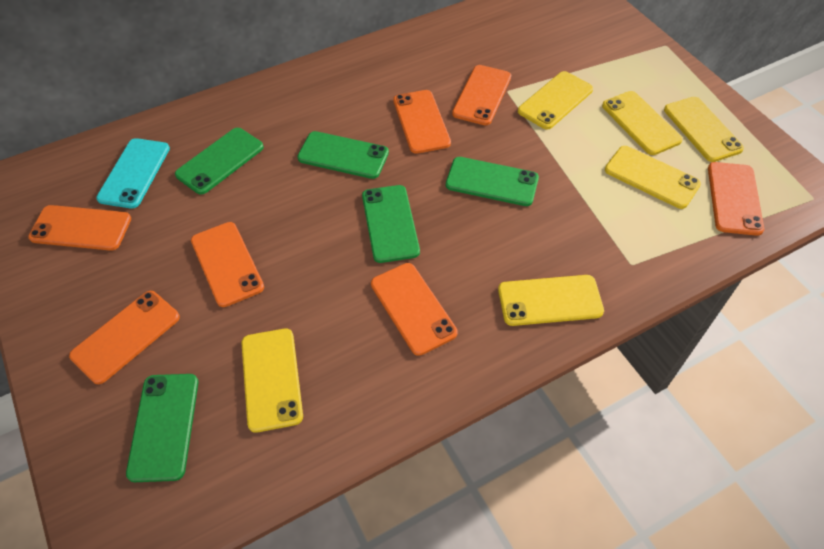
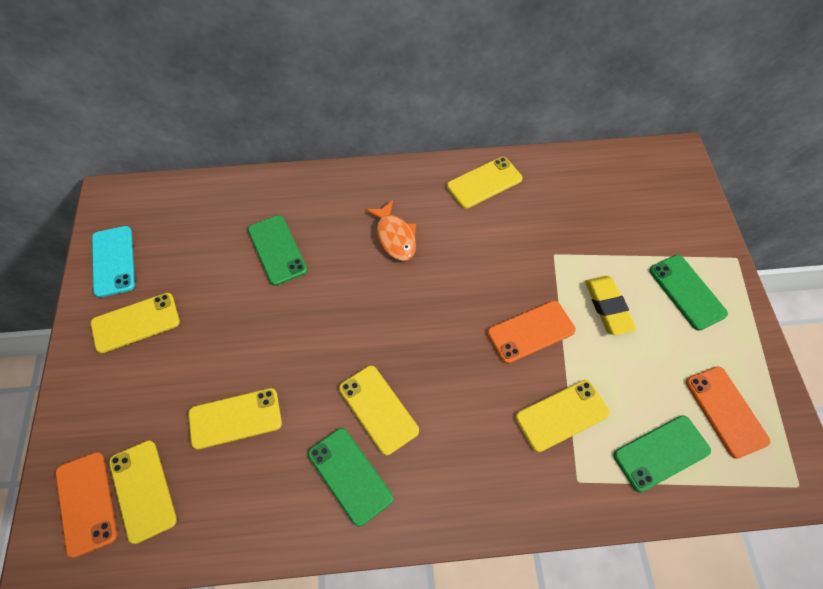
green phone: 5 -> 4
orange fish: 0 -> 1
orange phone: 7 -> 3
yellow eraser: 0 -> 1

